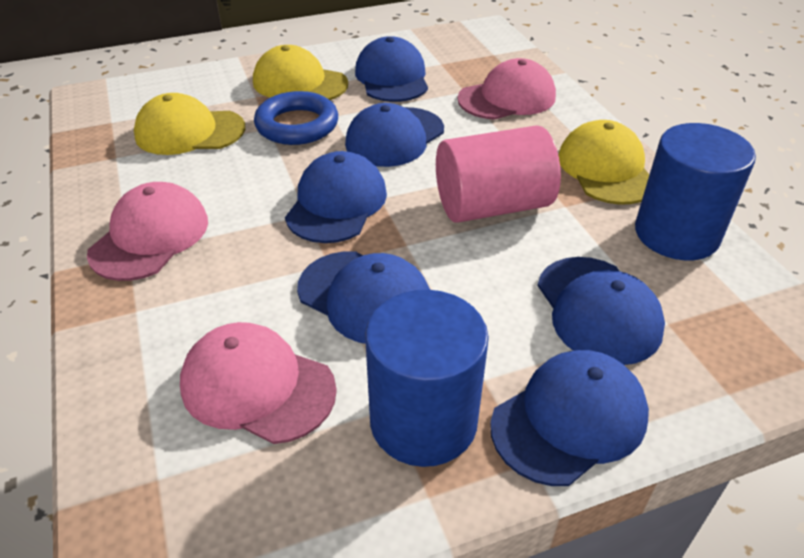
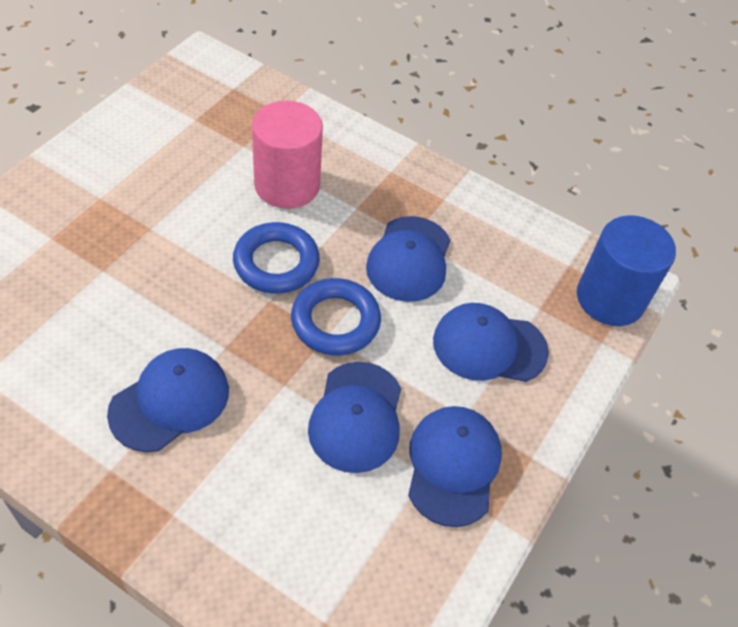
blue cap: 6 -> 5
blue cylinder: 2 -> 1
blue ring: 1 -> 2
pink cap: 3 -> 0
yellow cap: 3 -> 0

